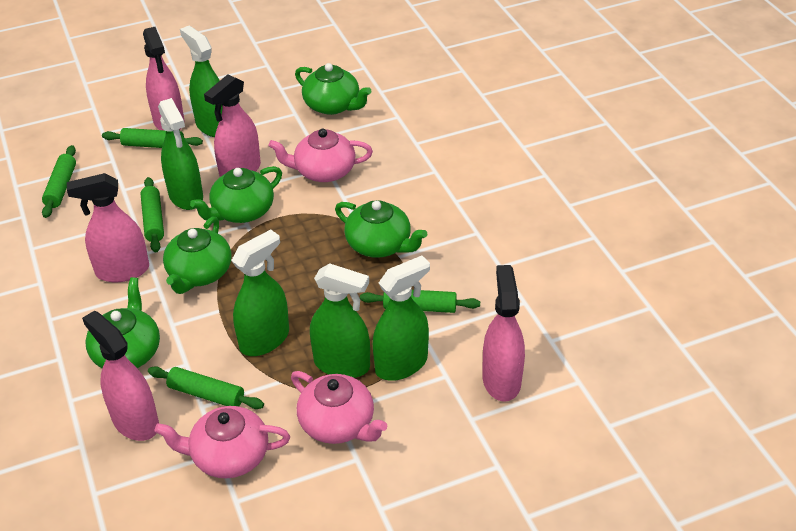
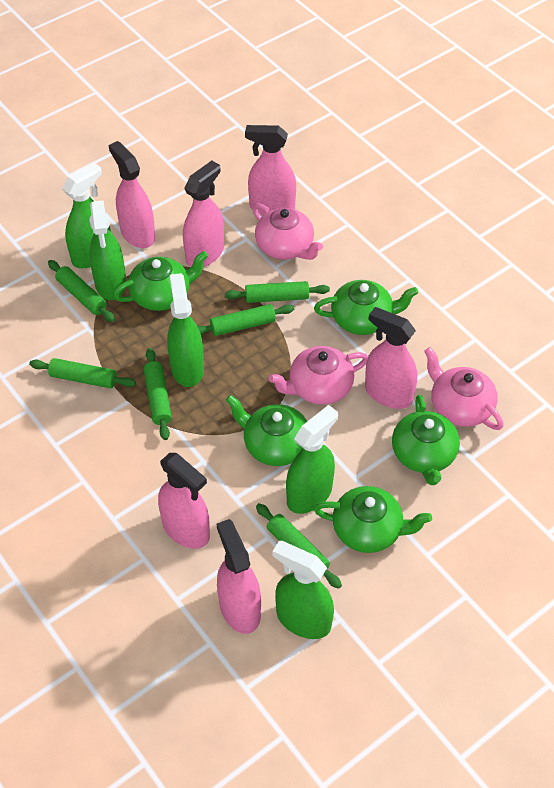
green rolling pin: 5 -> 6
pink spray bottle: 5 -> 6

